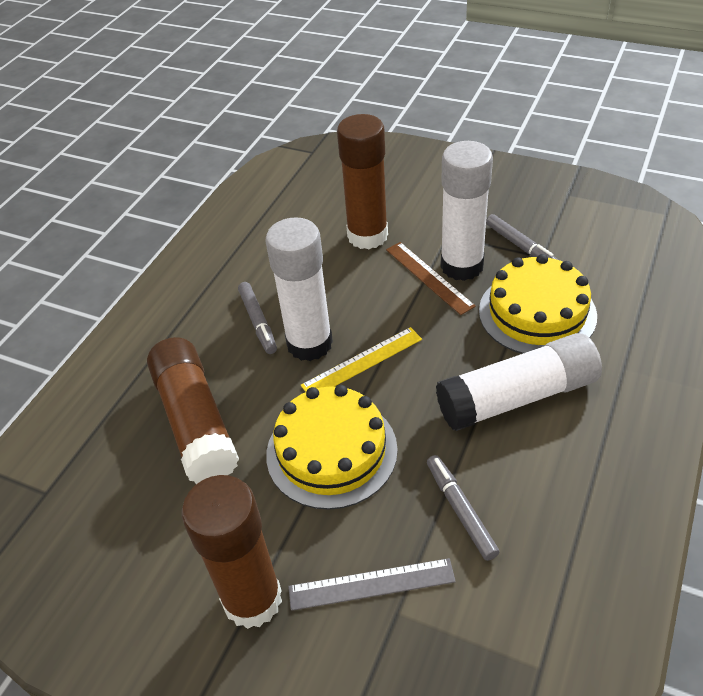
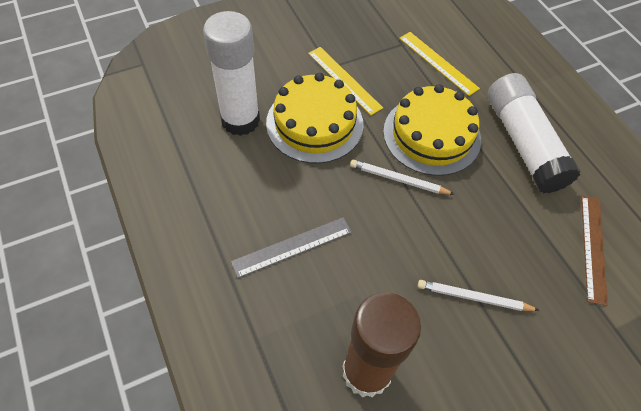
brown glue stick: 3 -> 1
grey marker: 3 -> 0
white glue stick: 3 -> 2
white pencil: 0 -> 2
yellow ruler: 1 -> 2

